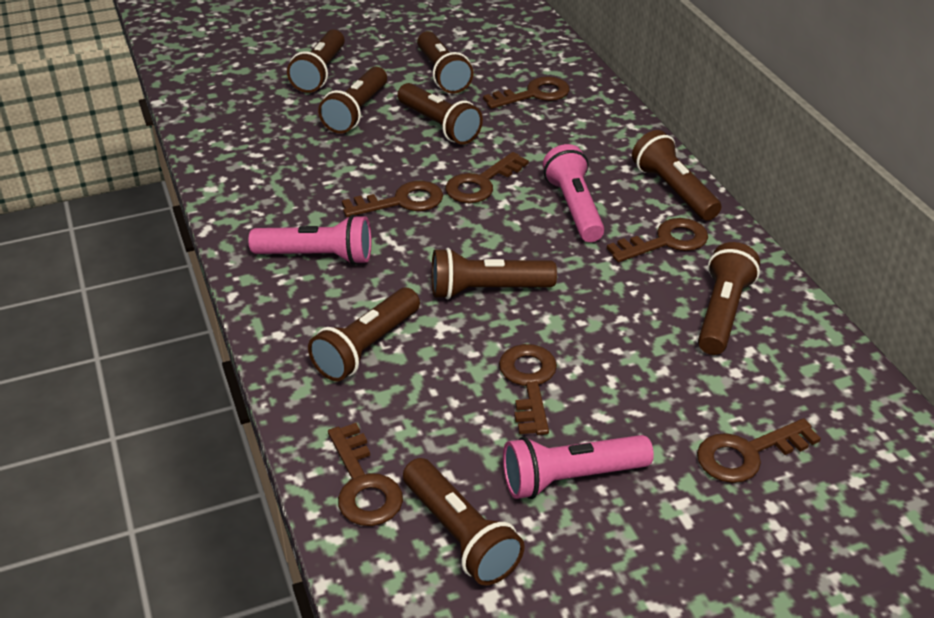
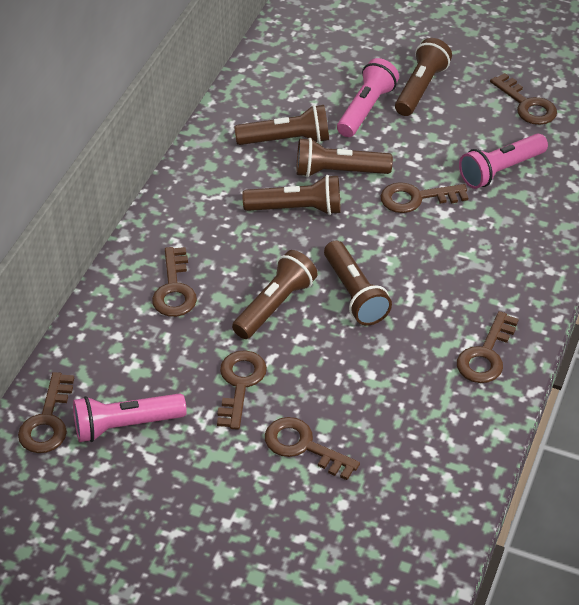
brown flashlight: 9 -> 6

